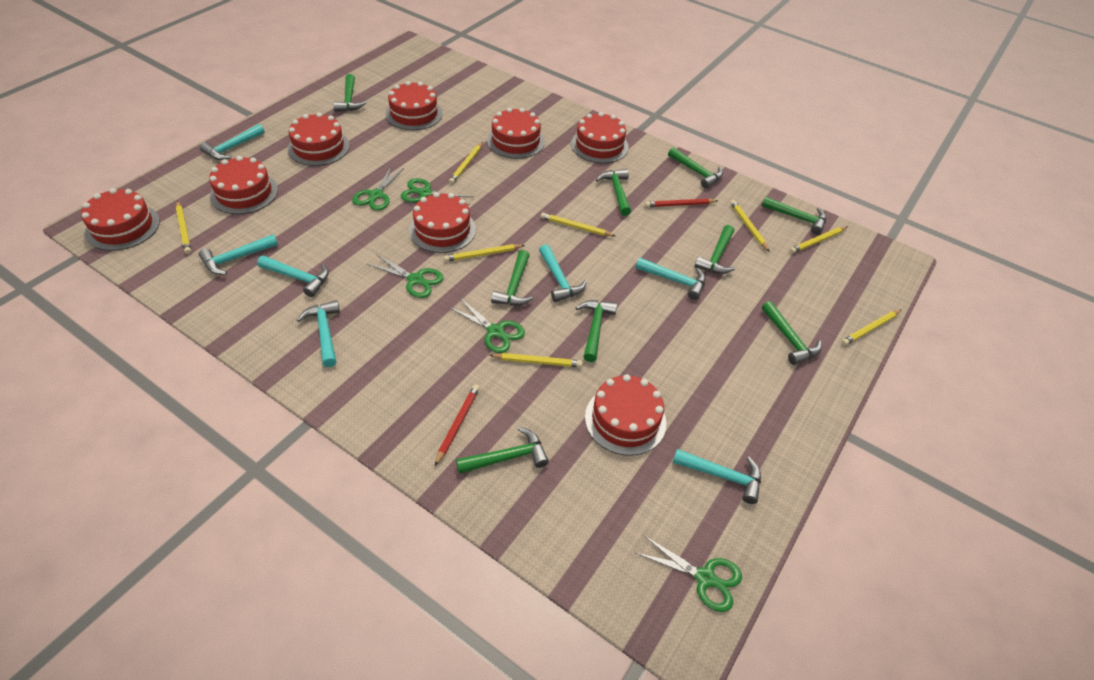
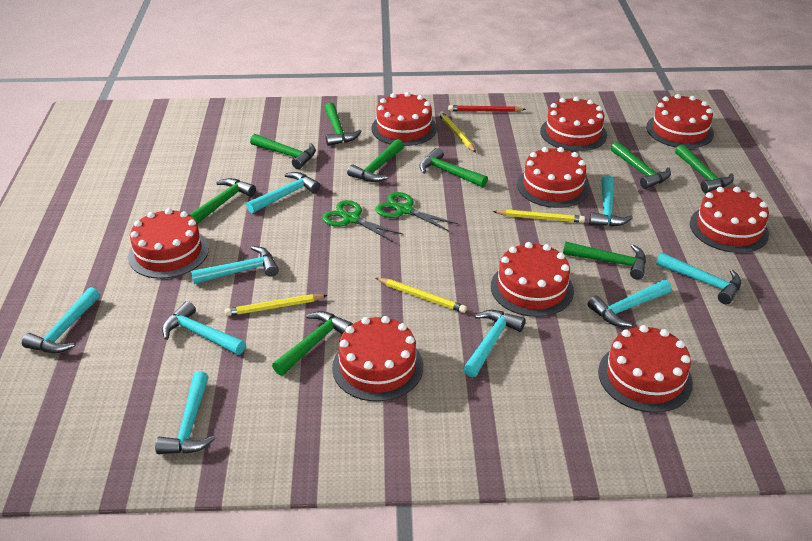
green scissors: 5 -> 2
red cake: 8 -> 9
red pencil: 2 -> 1
turquoise hammer: 7 -> 9
yellow pencil: 8 -> 4

